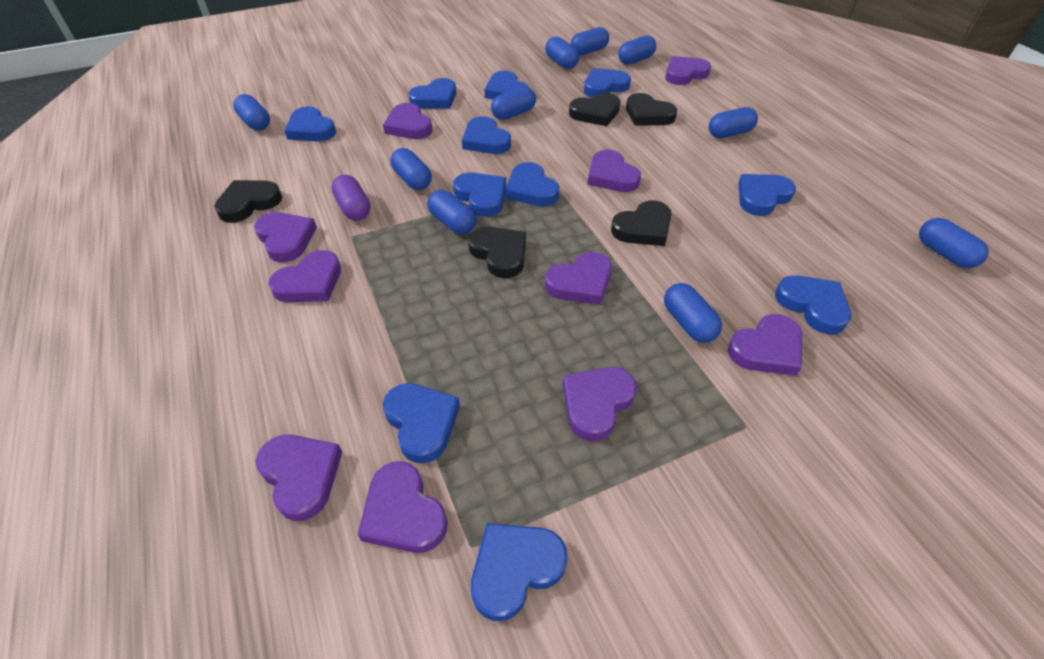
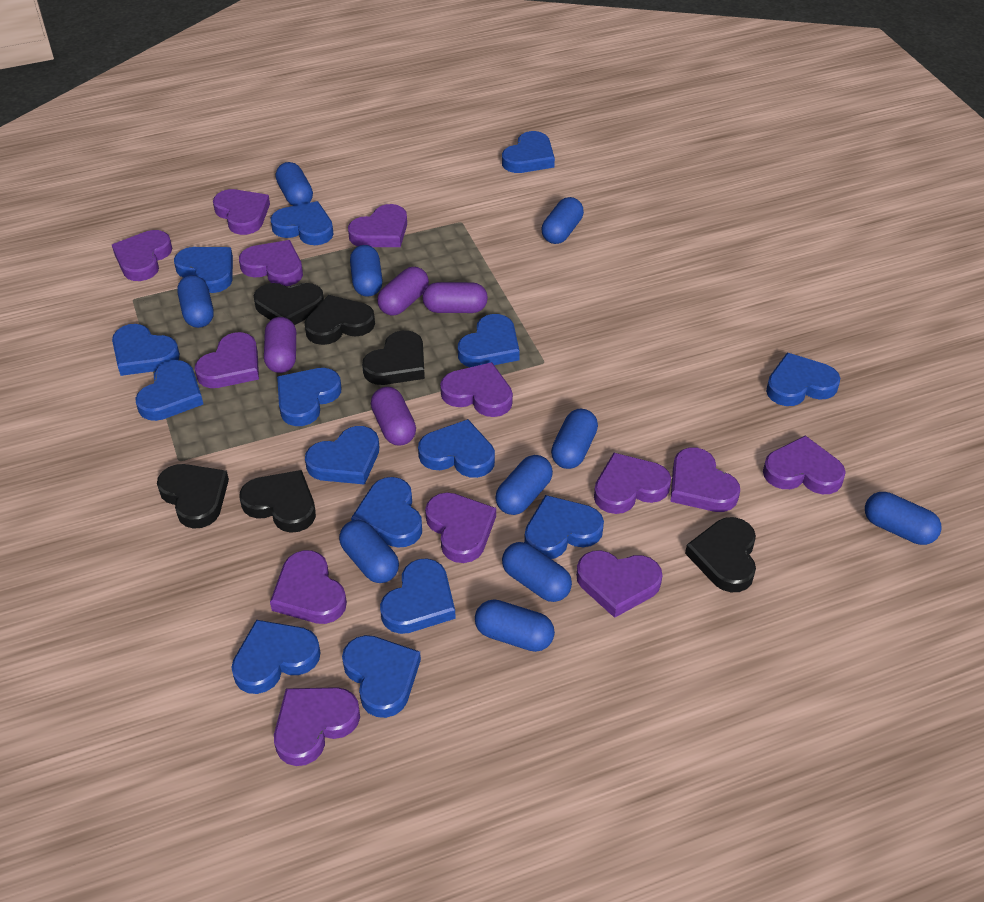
black heart: 5 -> 6
blue heart: 11 -> 15
purple capsule: 1 -> 4
purple heart: 10 -> 13

